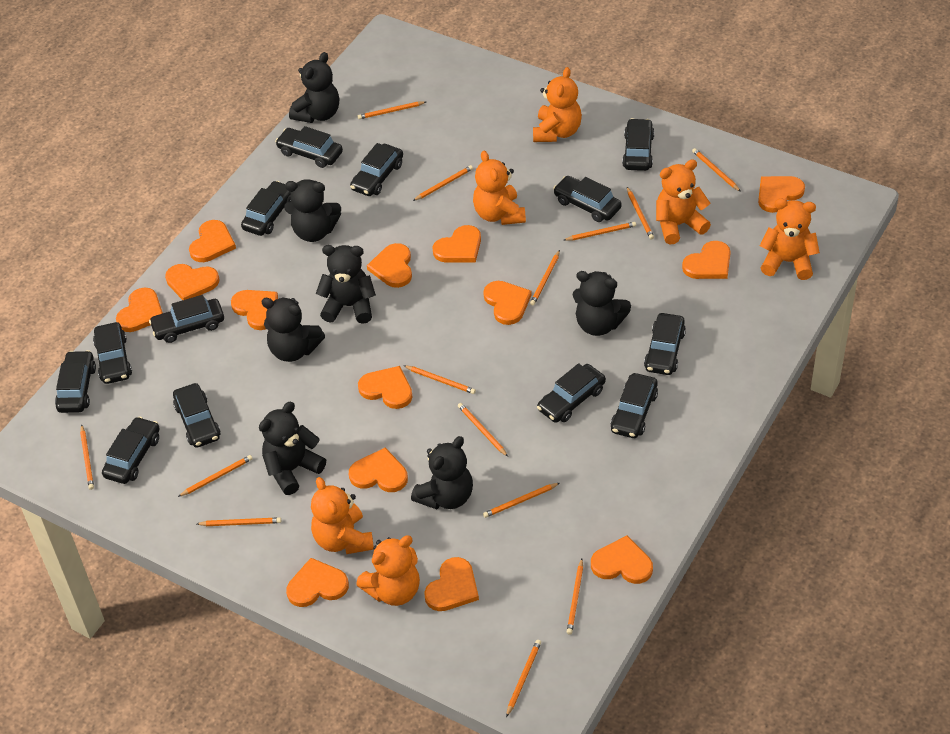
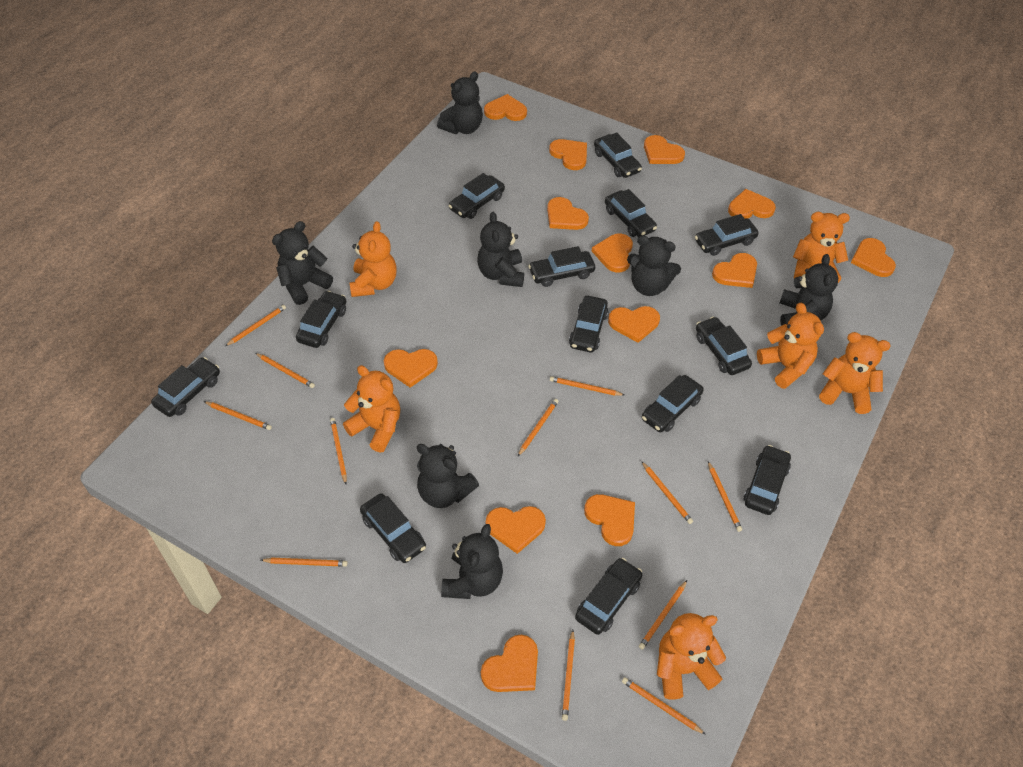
orange heart: 14 -> 13
orange pencil: 14 -> 12

